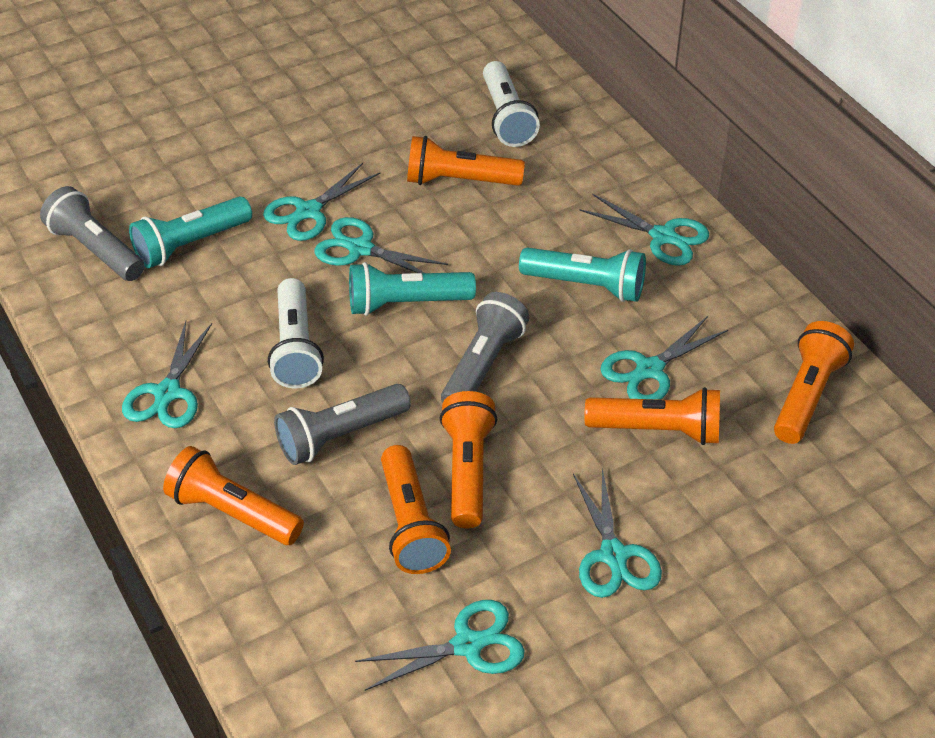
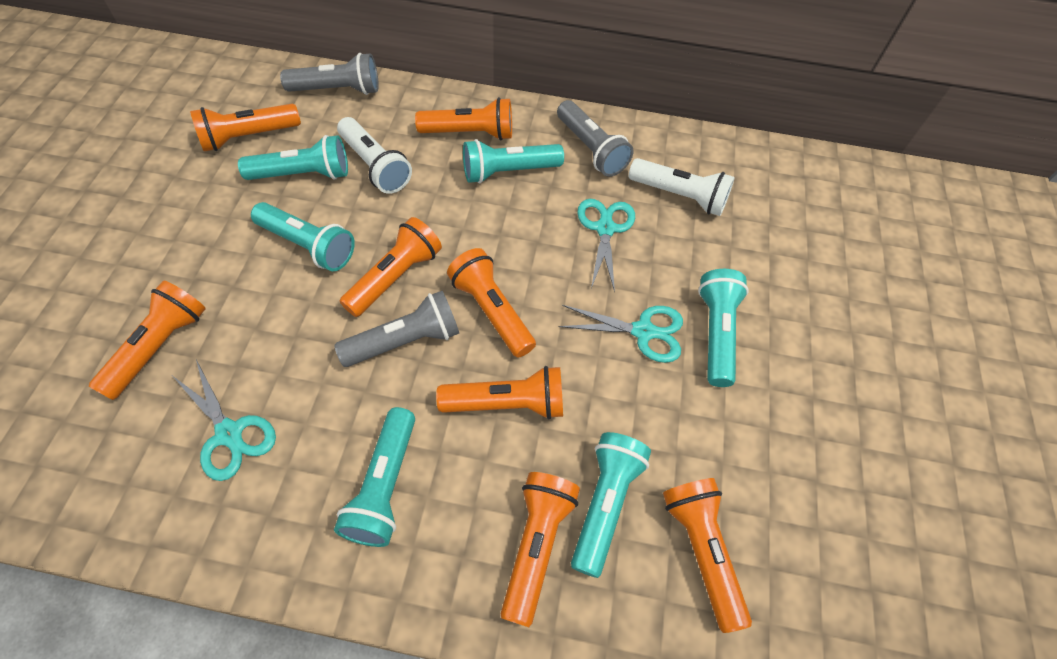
orange flashlight: 6 -> 8
turquoise flashlight: 3 -> 6
turquoise scissors: 7 -> 3

